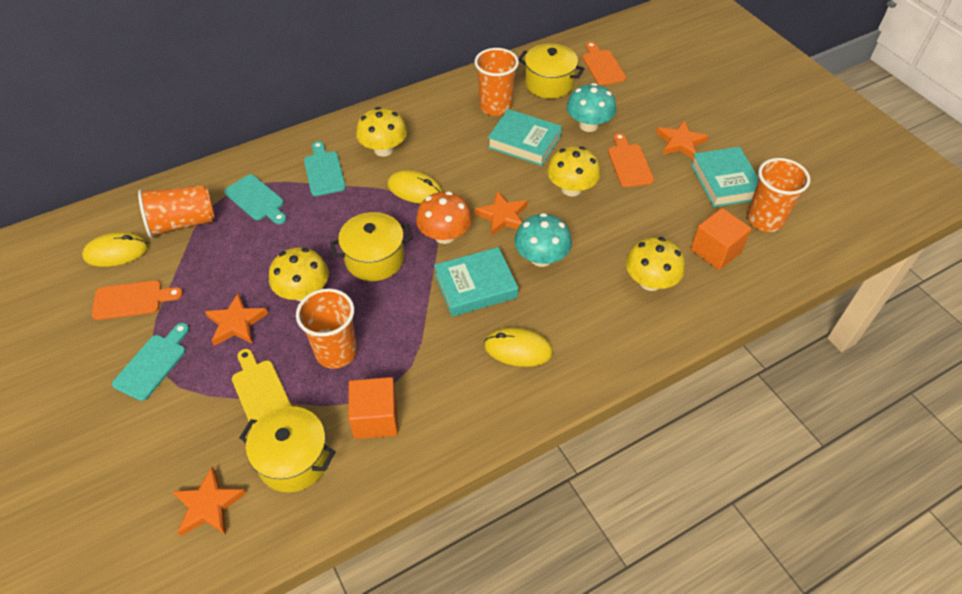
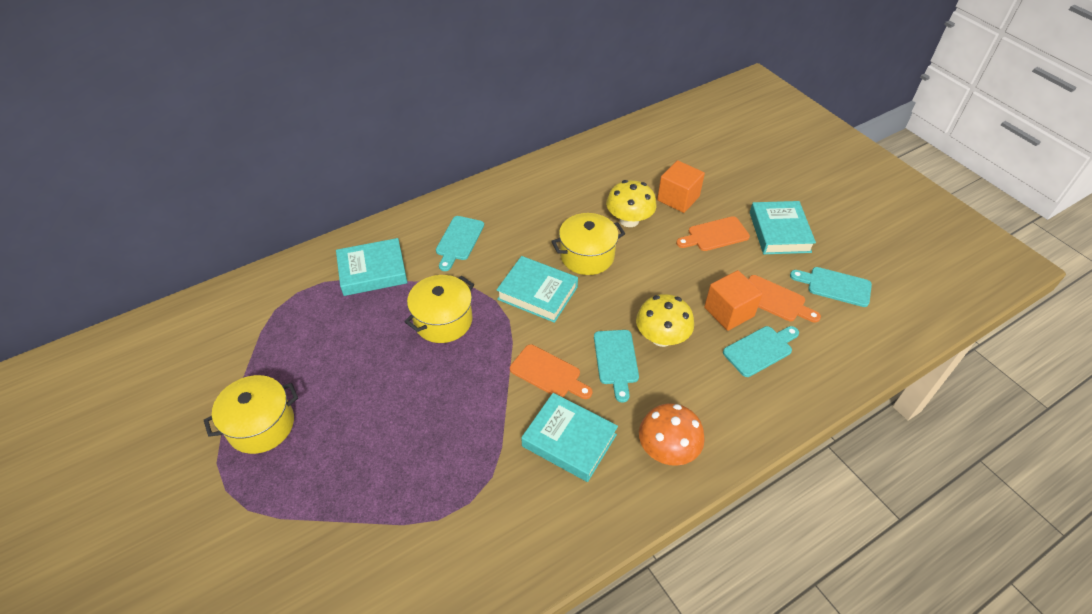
orange cup: 4 -> 0
orange star: 4 -> 0
turquoise book: 3 -> 4
turquoise cutting board: 3 -> 4
turquoise mushroom: 2 -> 0
yellow cutting board: 1 -> 0
yellow mouse: 3 -> 0
yellow mushroom: 4 -> 2

